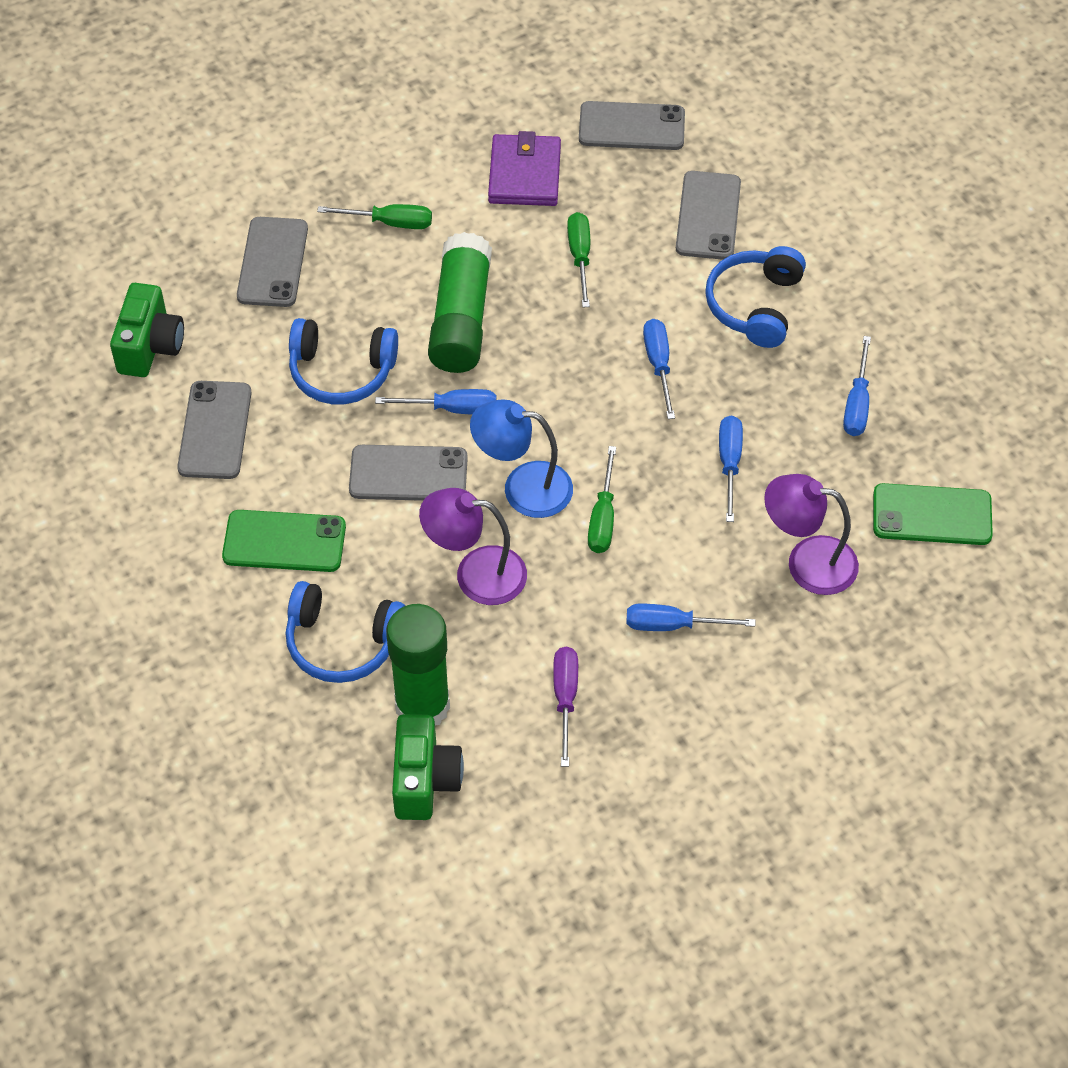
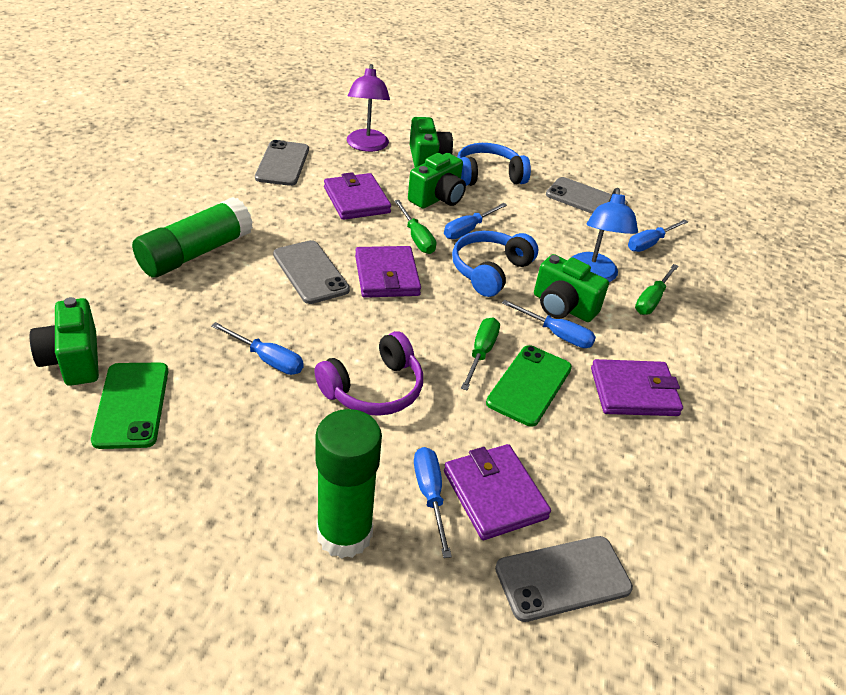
blue headphones: 3 -> 2
green camera: 2 -> 4
grey phone: 5 -> 4
purple headphones: 0 -> 1
purple lamp: 2 -> 1
purple screwdriver: 1 -> 0
purple wallet: 1 -> 4

